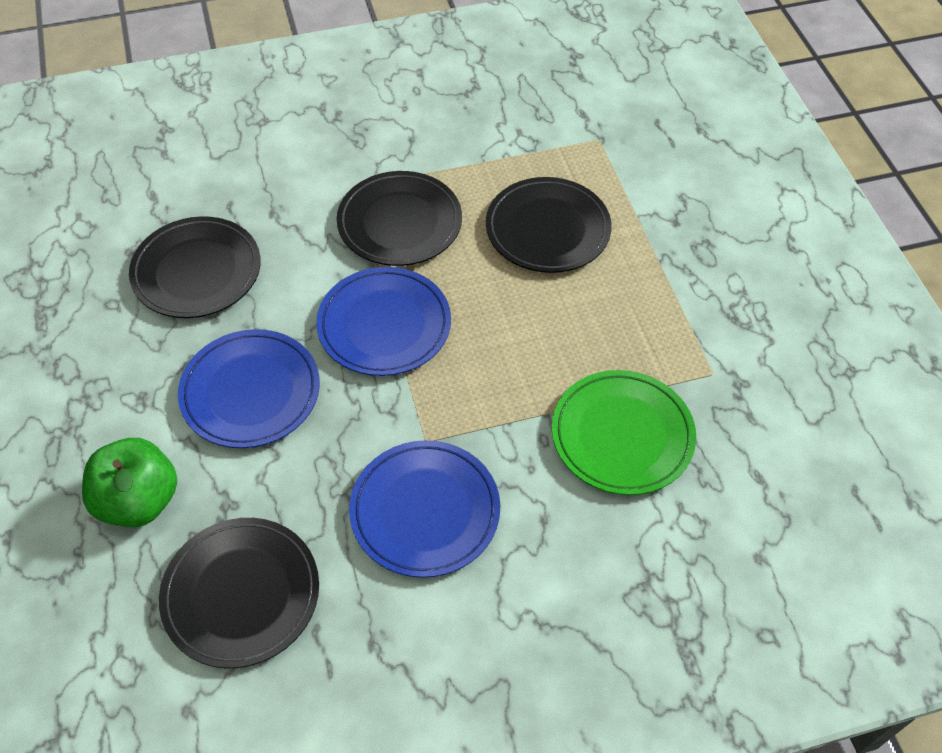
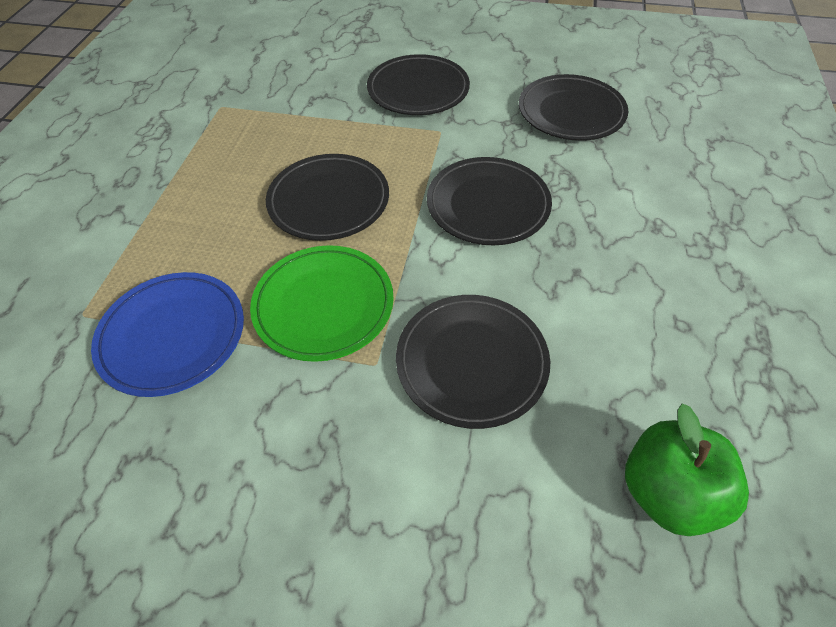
black plate: 4 -> 5
blue plate: 3 -> 1

